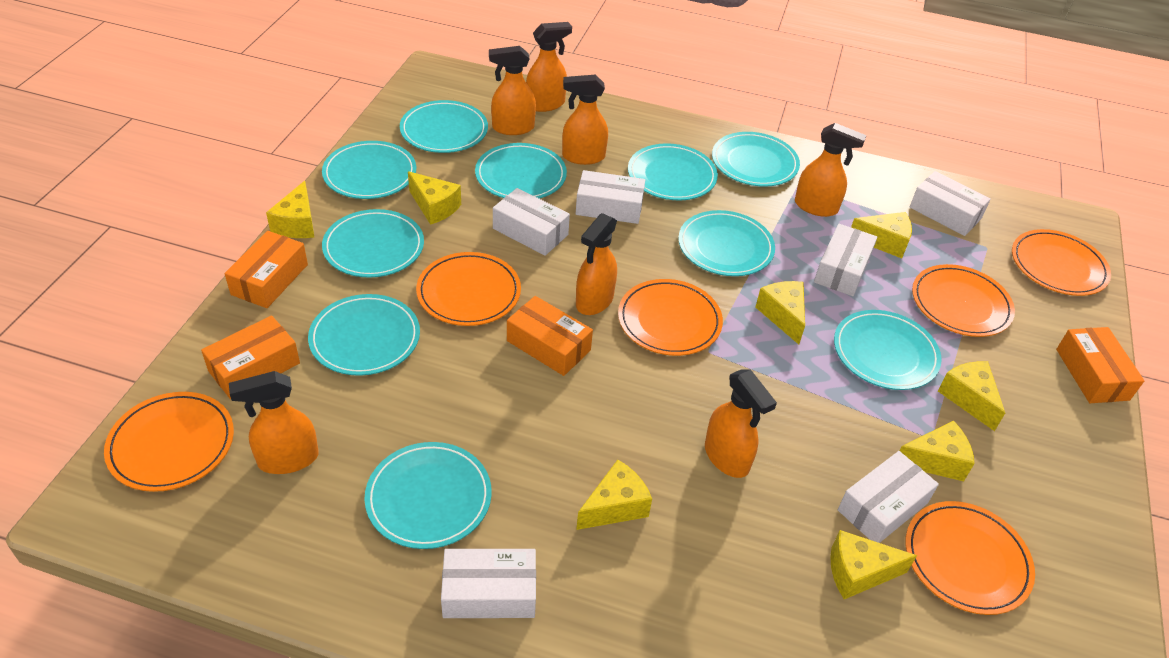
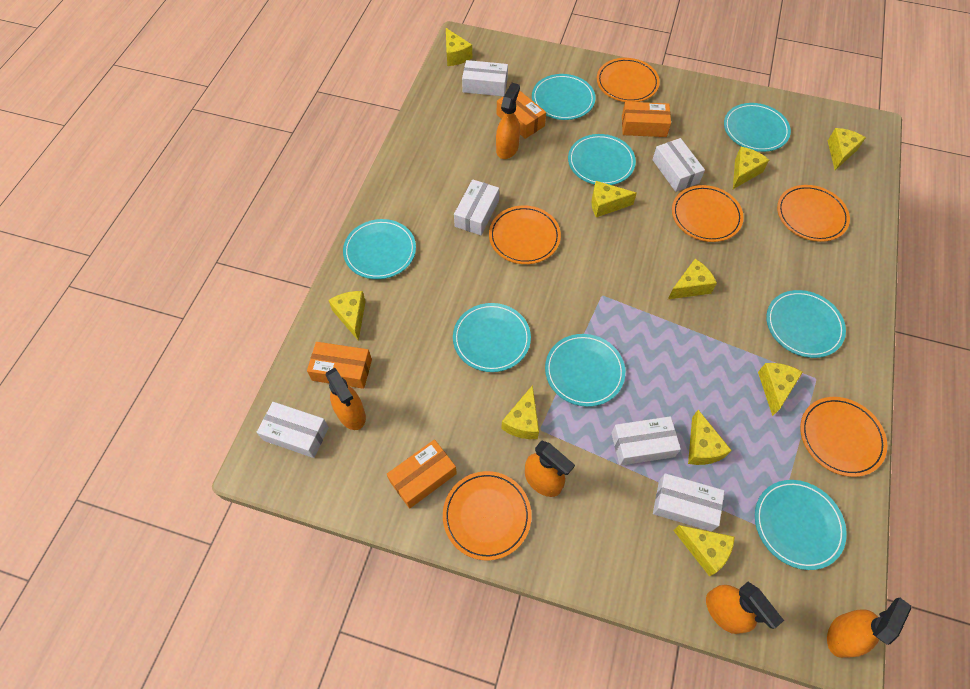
orange spray bottle: 7 -> 5
turquoise plate: 10 -> 8
yellow cheese: 8 -> 10

